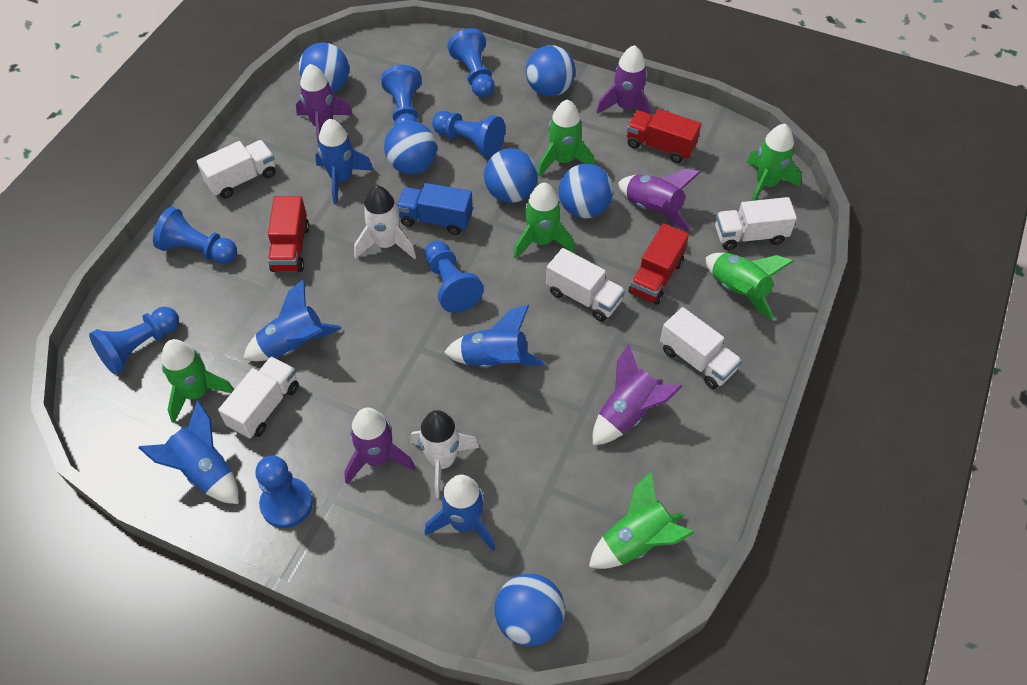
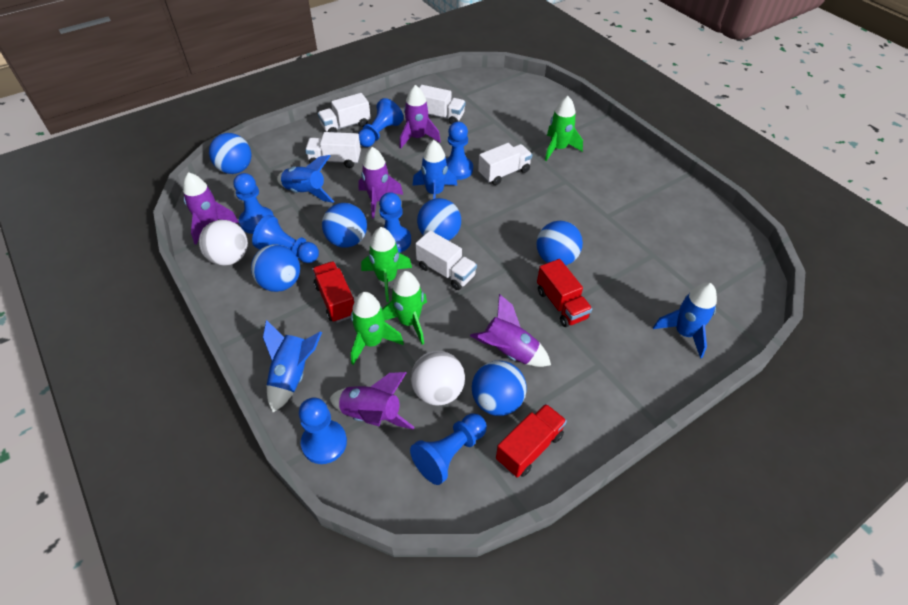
blue rocket: 5 -> 4
blue truck: 1 -> 0
green rocket: 6 -> 4
white ball: 0 -> 2
white rocket: 2 -> 0

